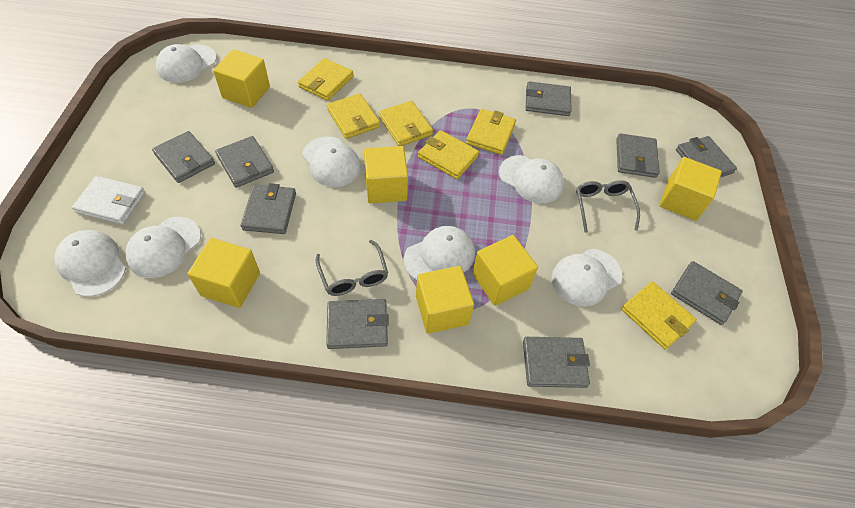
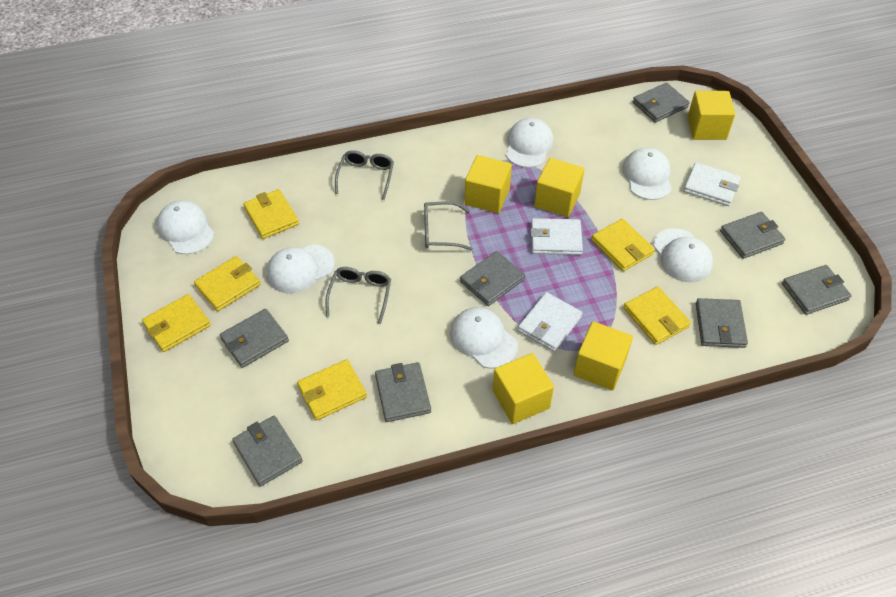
grey glasses: 2 -> 3
grey wallet: 9 -> 8
white cap: 7 -> 6
white wallet: 1 -> 3
yellow cube: 6 -> 5

